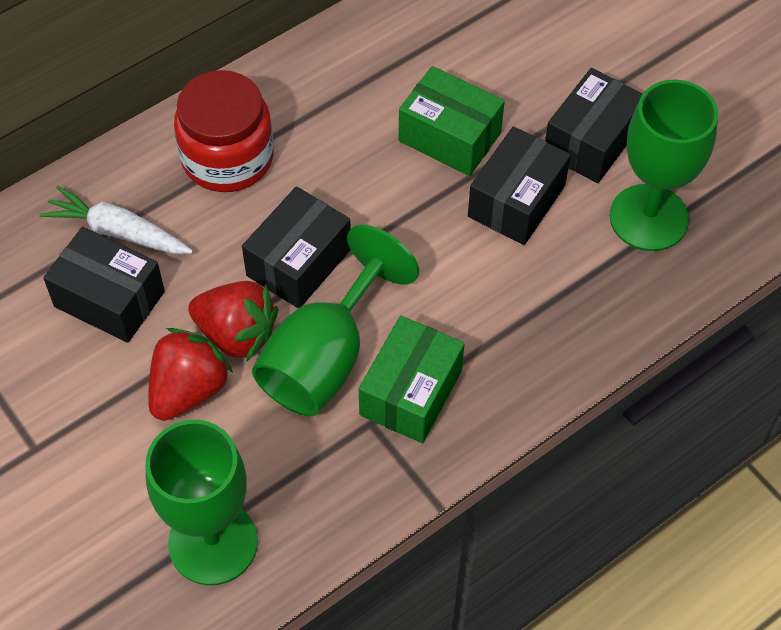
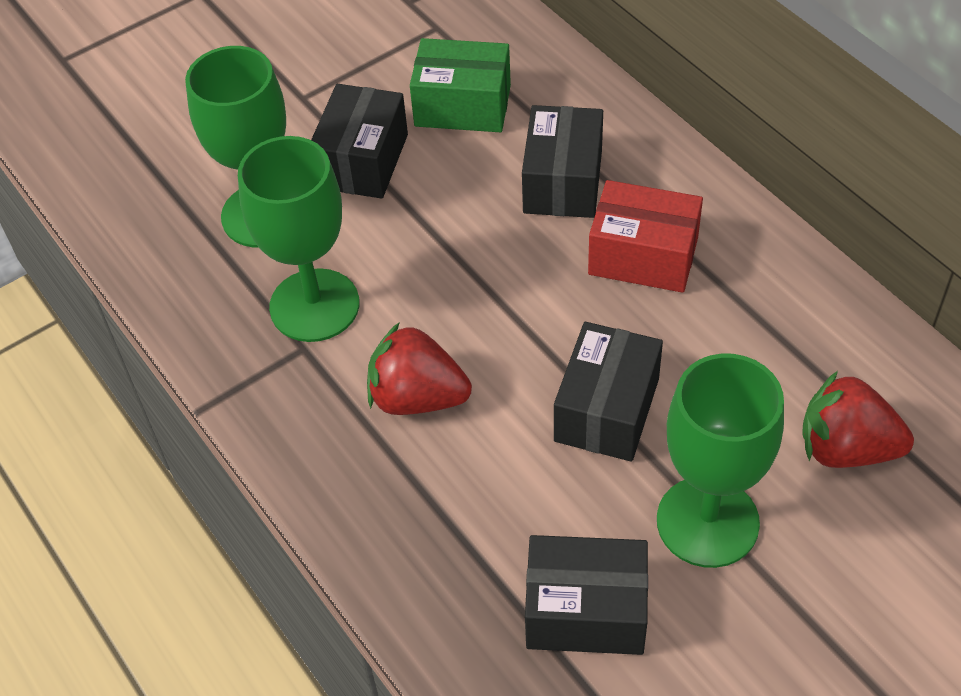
green box: 2 -> 1
red box: 0 -> 1
red jar: 1 -> 0
white carrot: 1 -> 0

